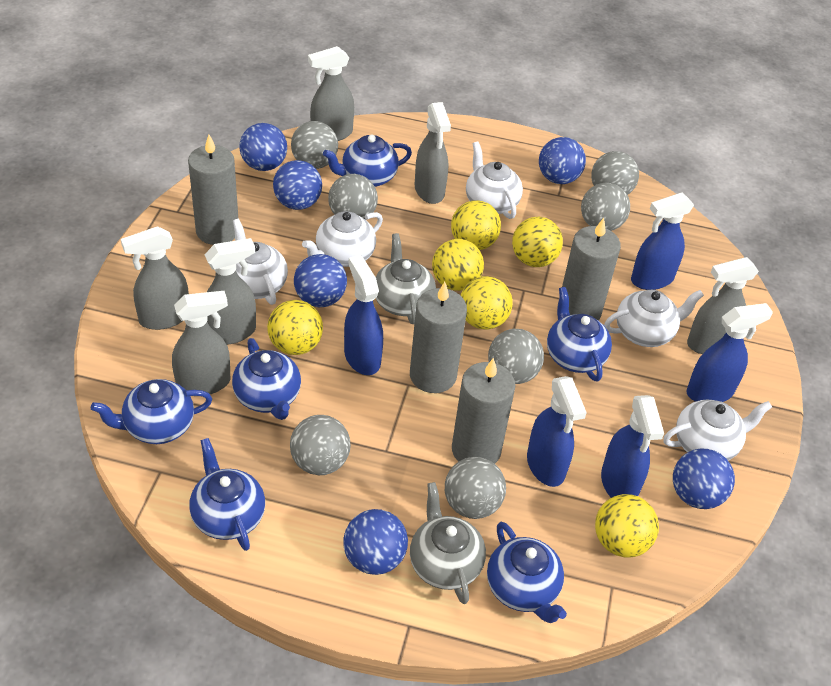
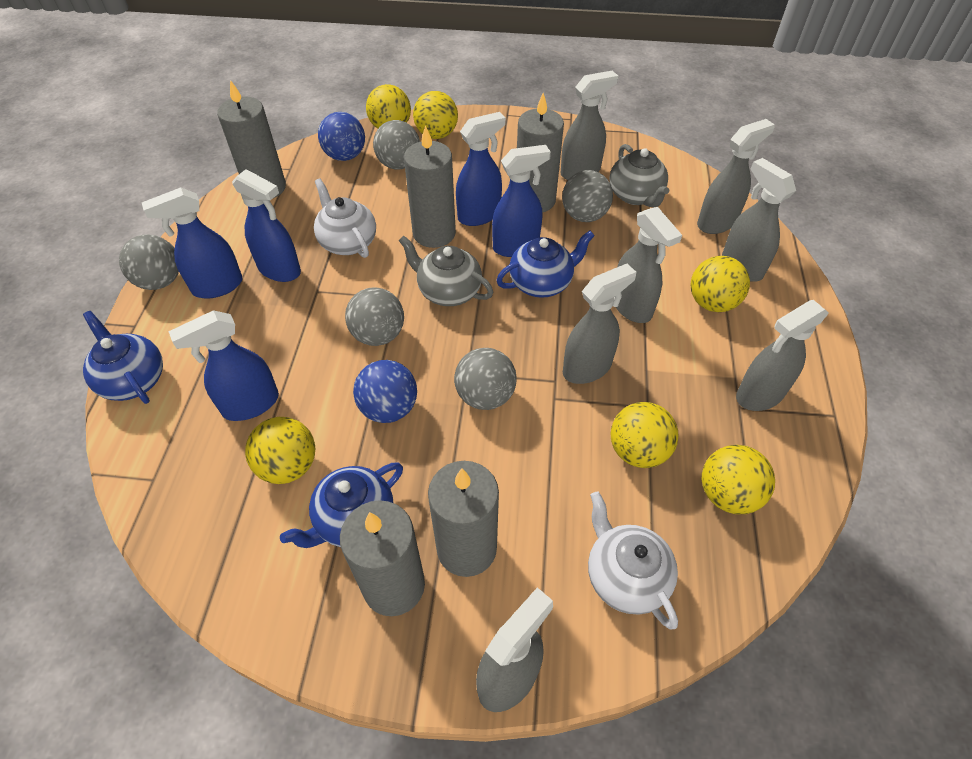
blue ball: 6 -> 2
blue teapot: 6 -> 3
grey ball: 7 -> 5
grey candle: 4 -> 5
grey spray bottle: 6 -> 7
white teapot: 5 -> 2

